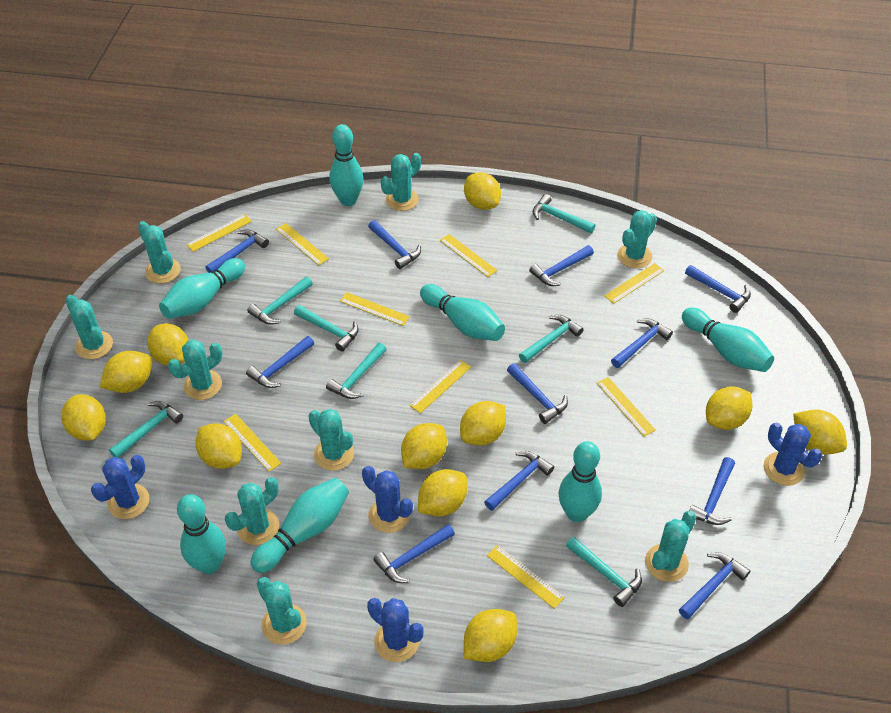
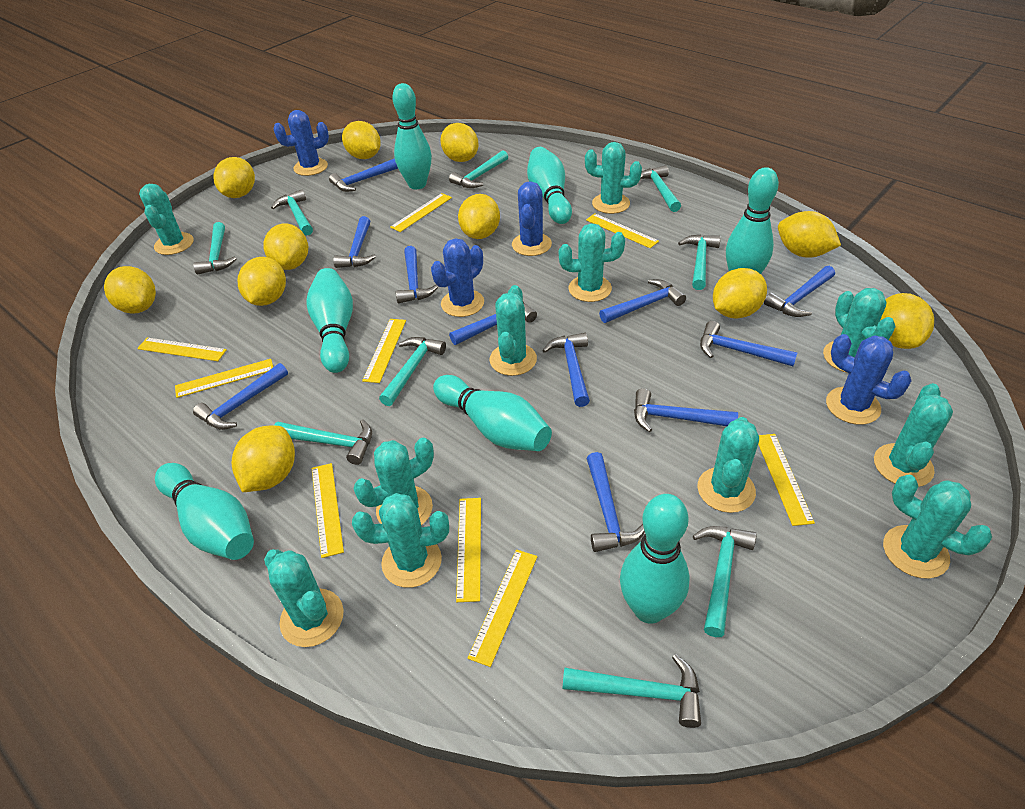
turquoise cactus: 9 -> 11
turquoise hammer: 7 -> 9

